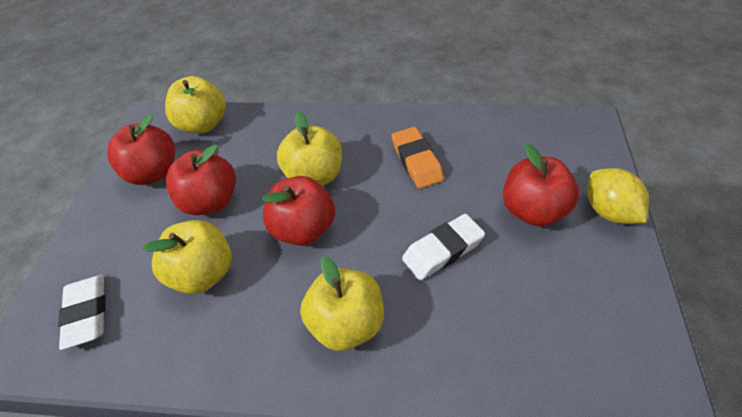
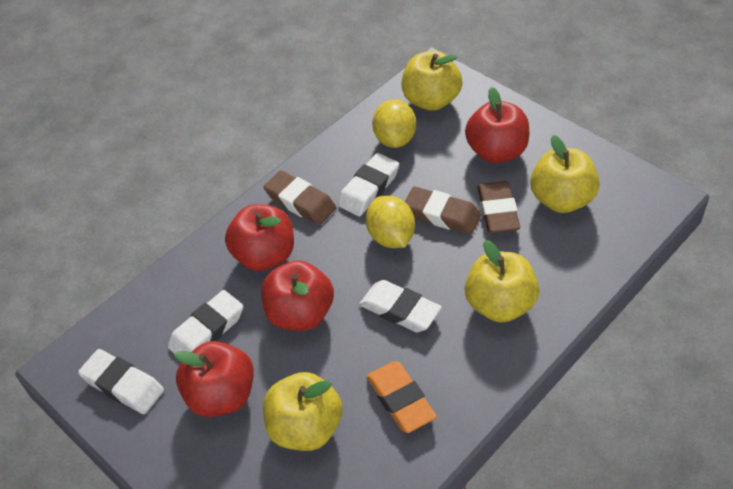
brown eraser: 0 -> 3
white eraser: 2 -> 4
yellow lemon: 1 -> 2

